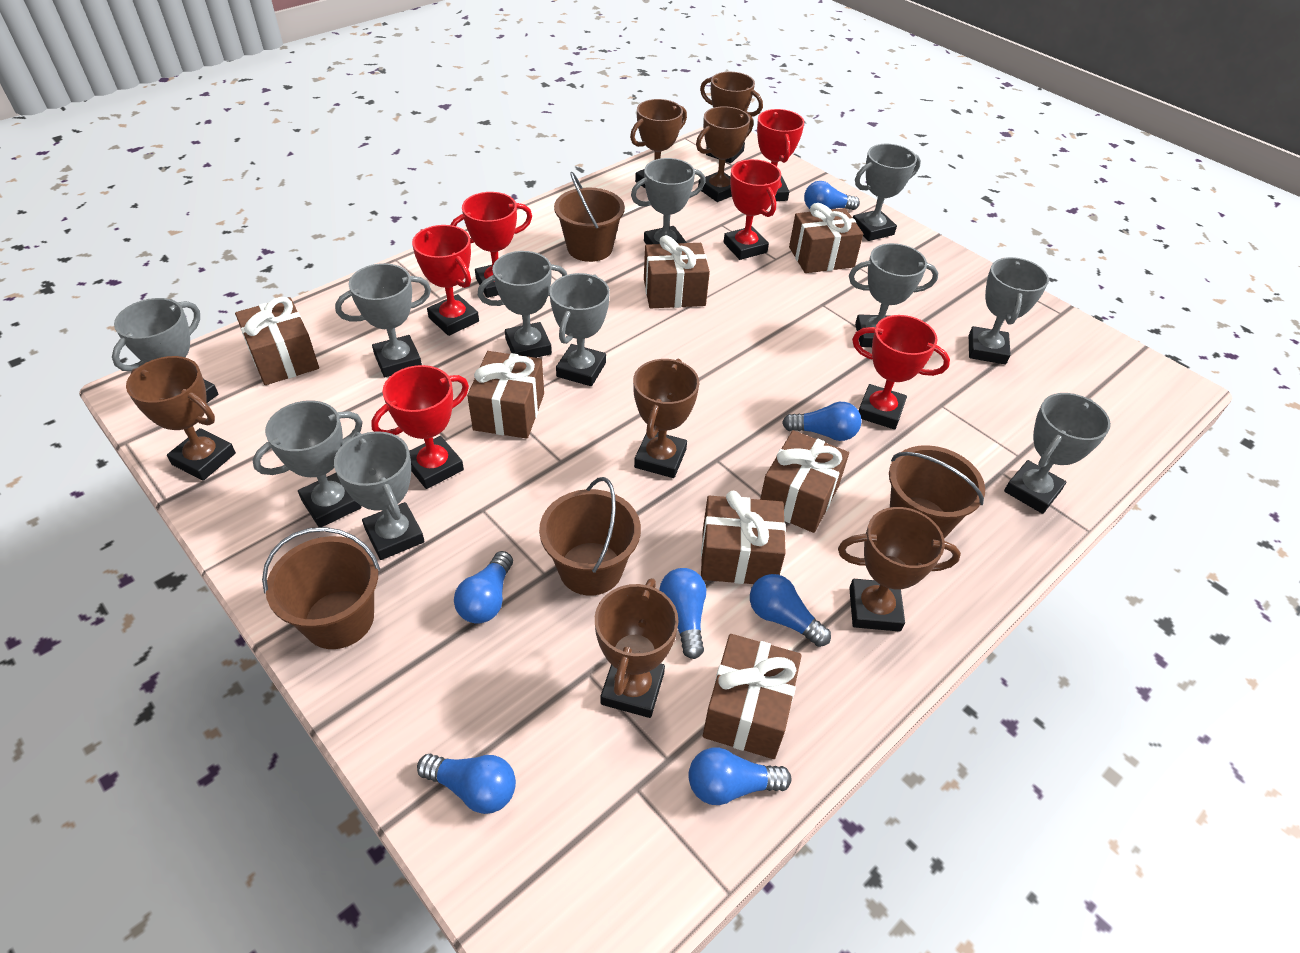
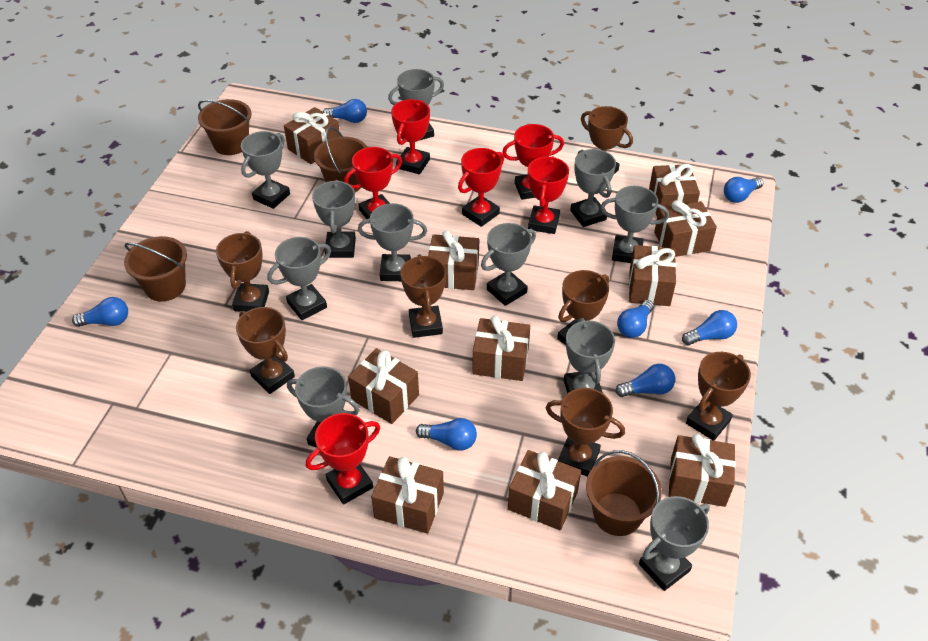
brown gift: 7 -> 10

